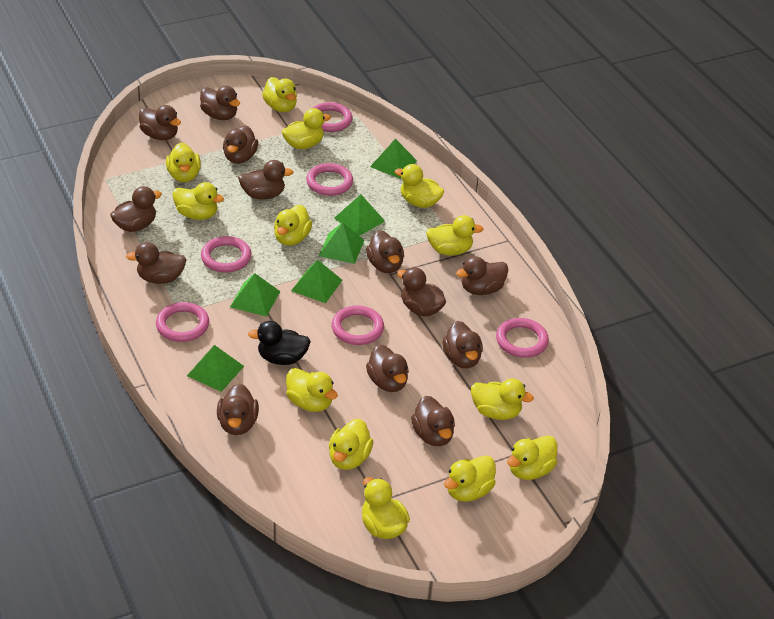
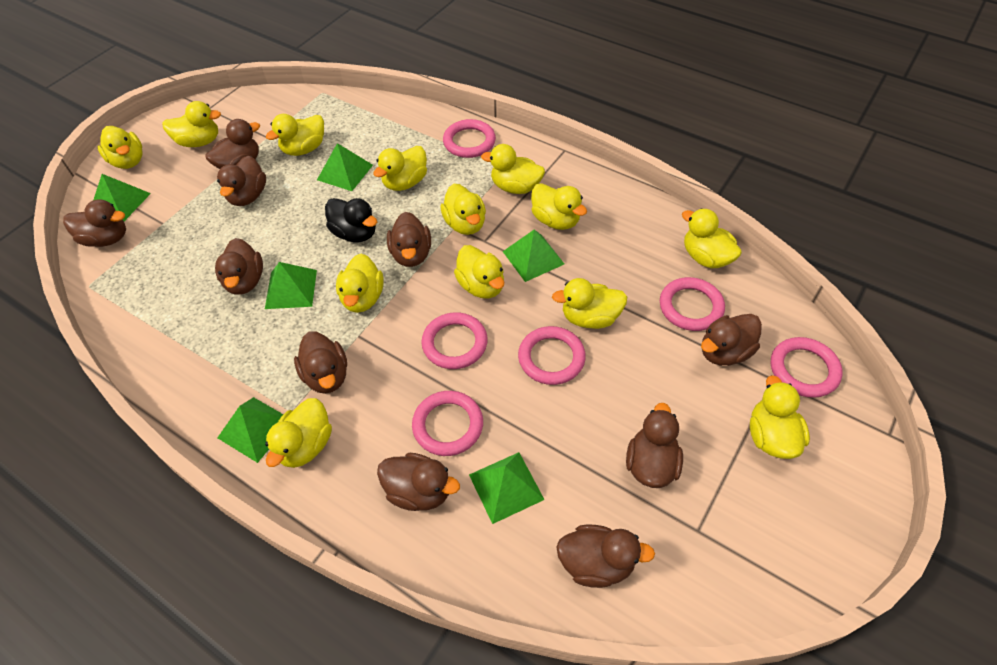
brown duck: 13 -> 10

